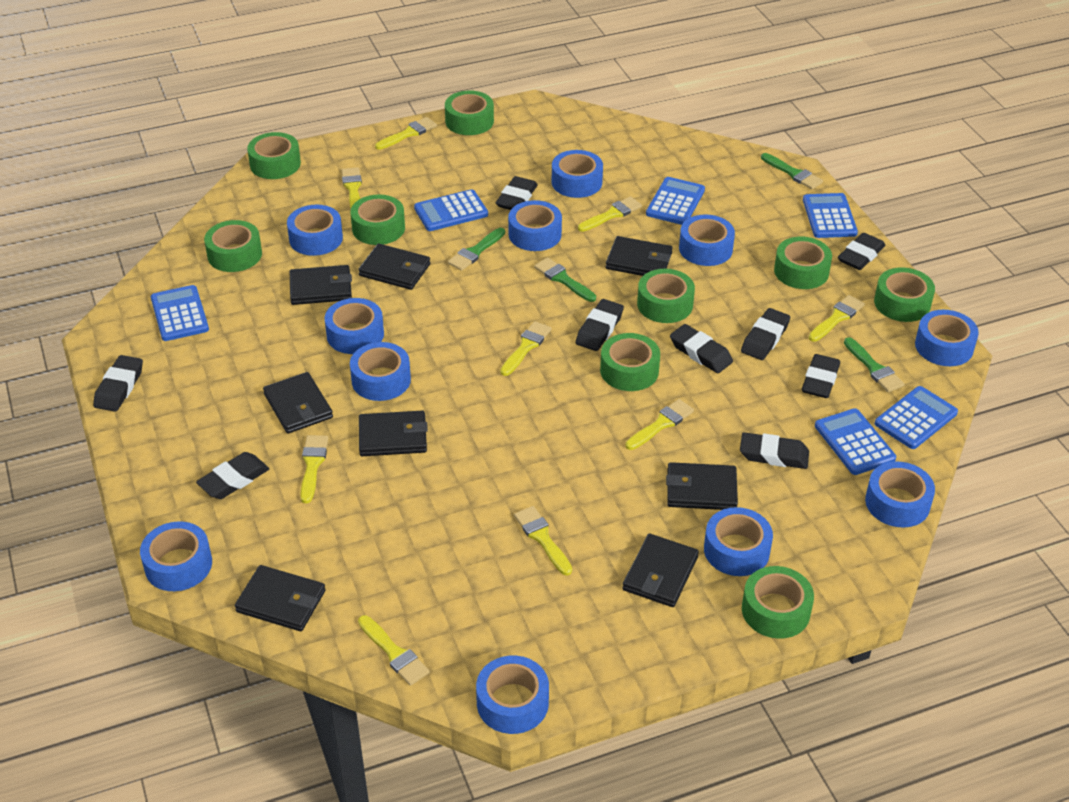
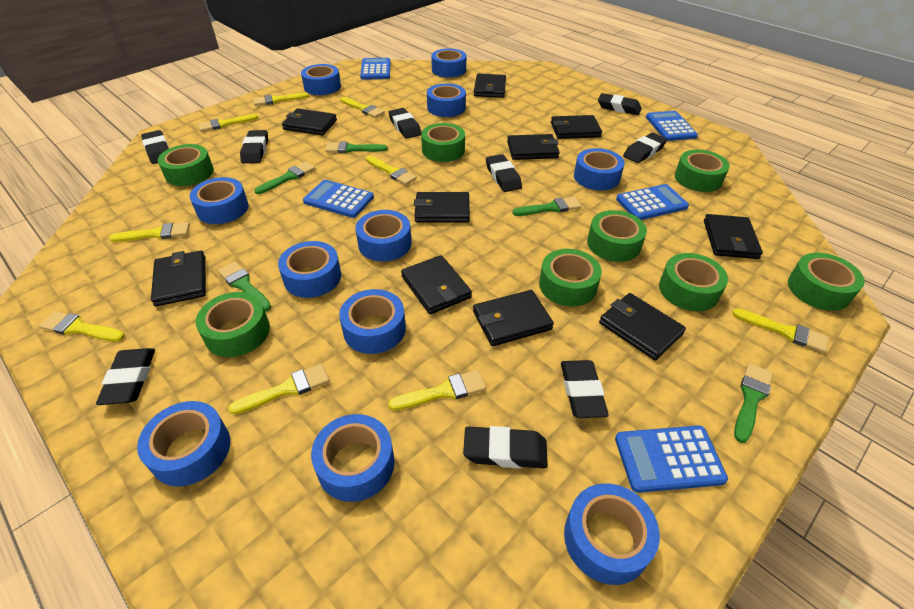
black wallet: 8 -> 10
blue calculator: 6 -> 5
green brush: 4 -> 5
green tape: 9 -> 8

